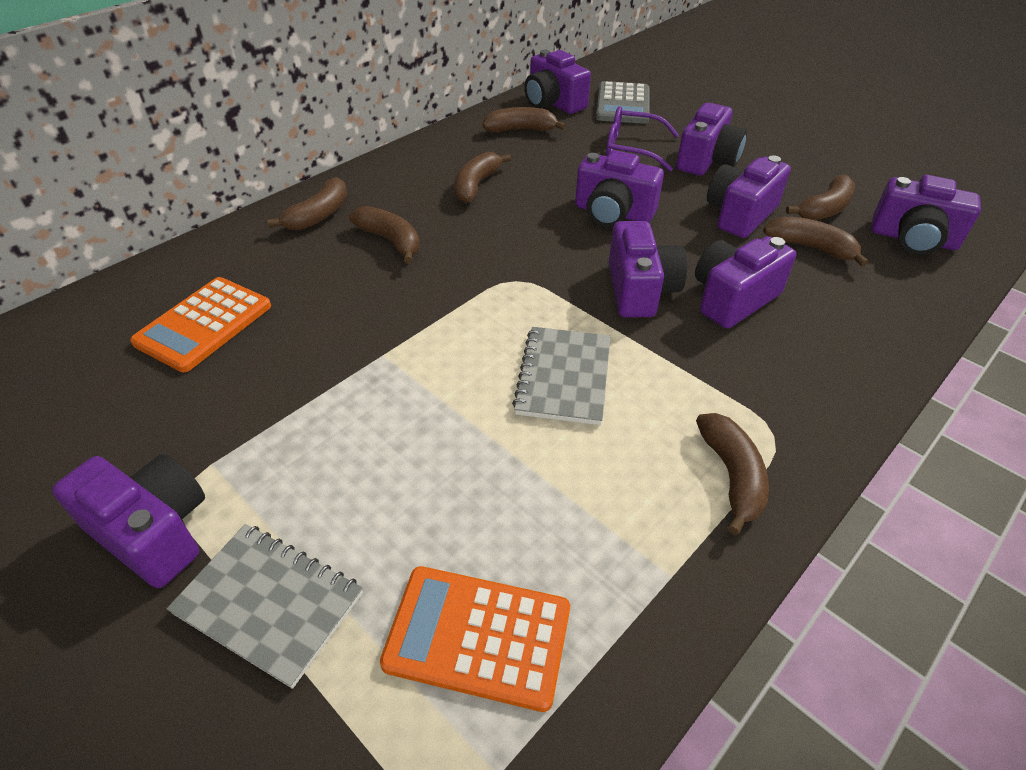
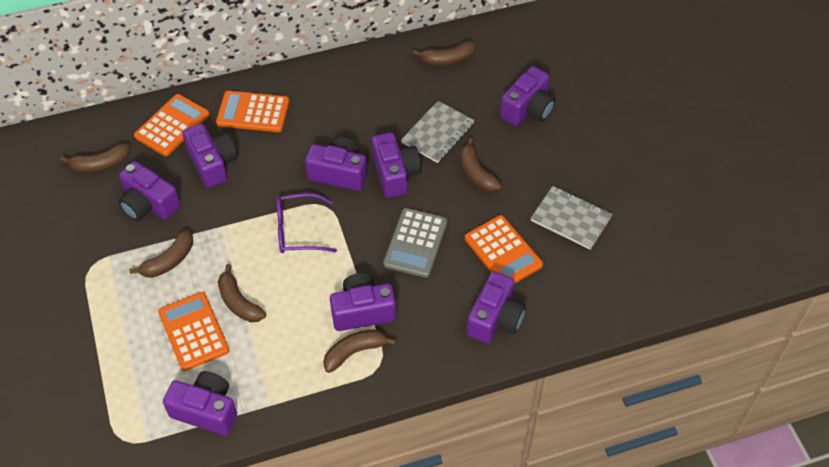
brown banana: 7 -> 6
orange calculator: 2 -> 4

